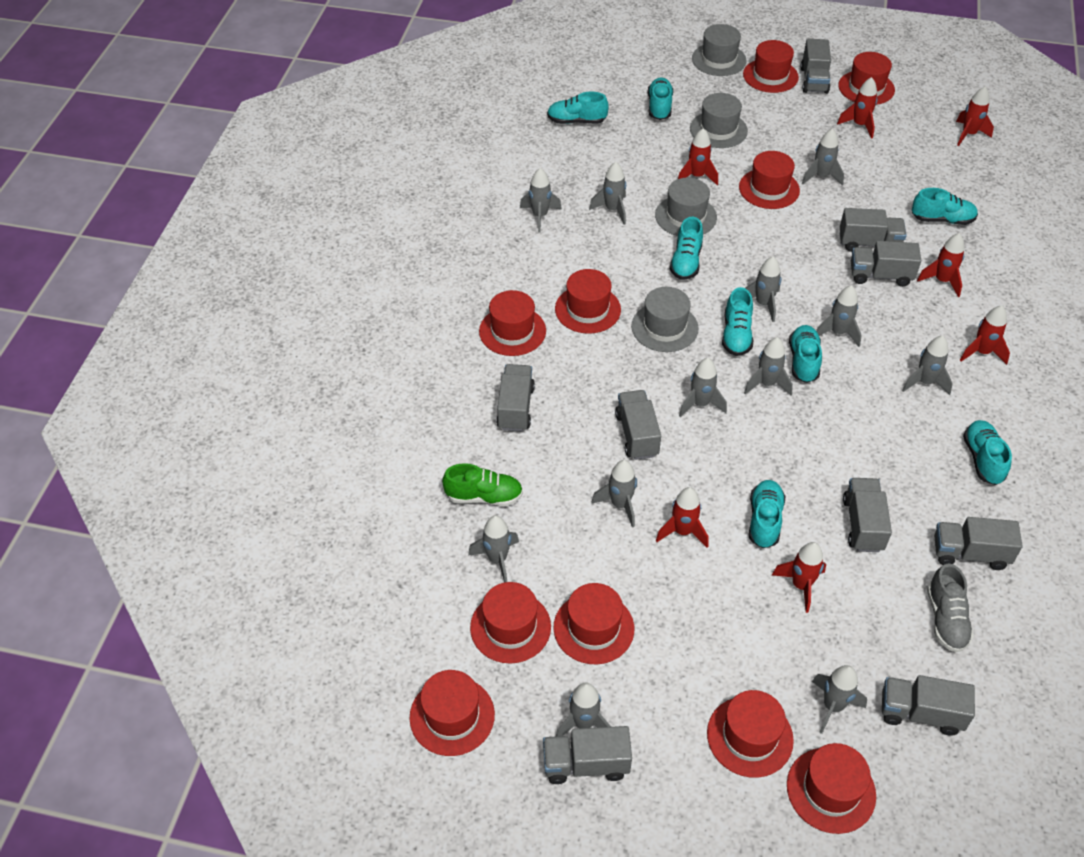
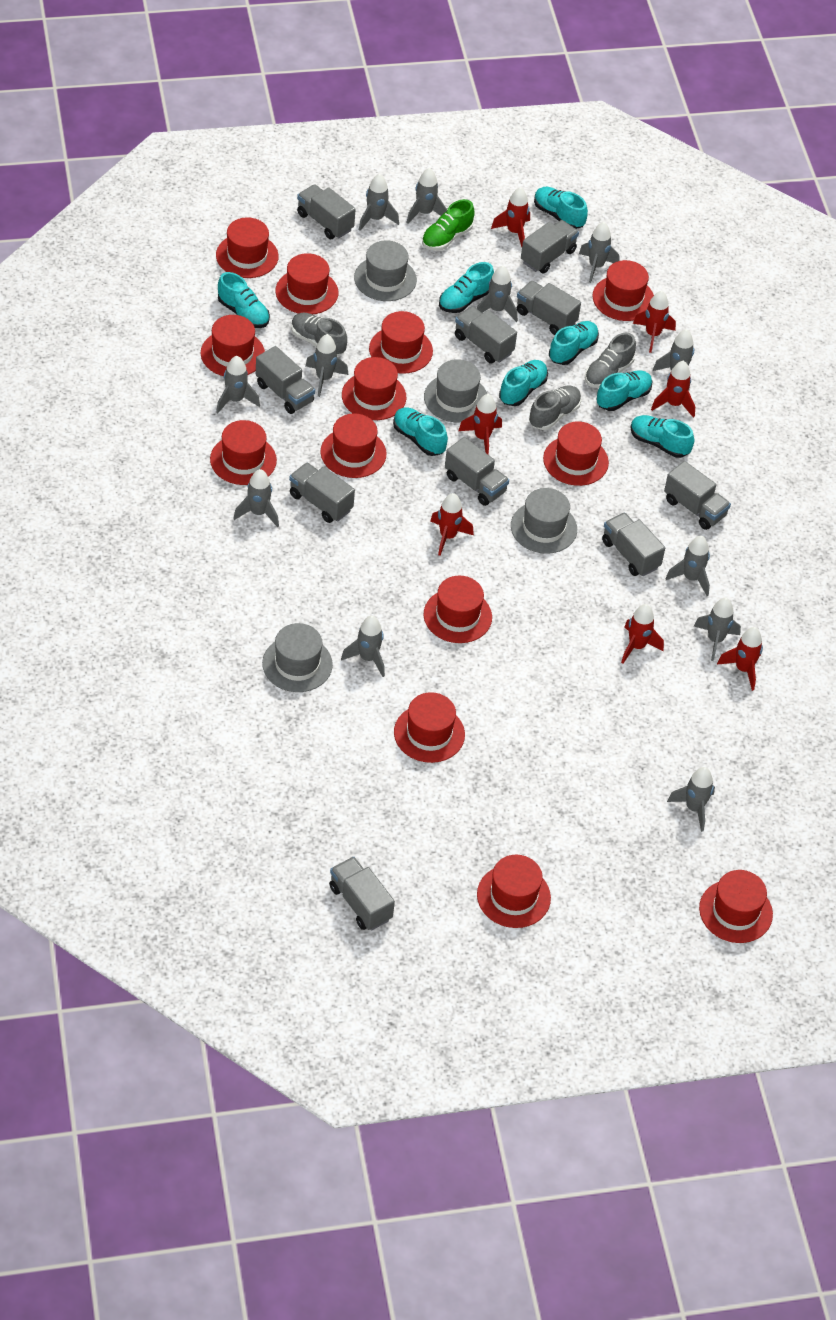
grey shoe: 1 -> 3
grey truck: 9 -> 10
red hat: 10 -> 13

